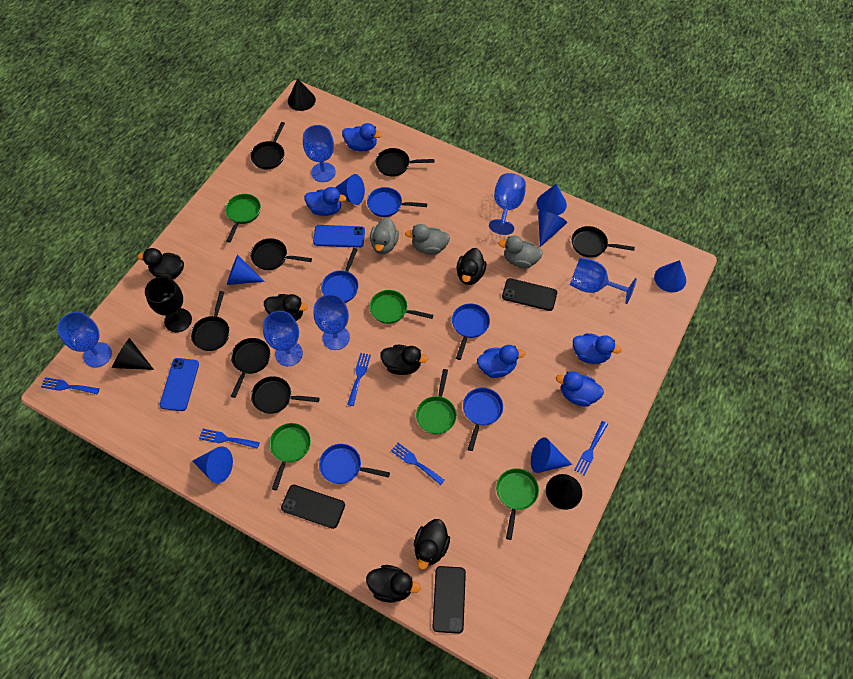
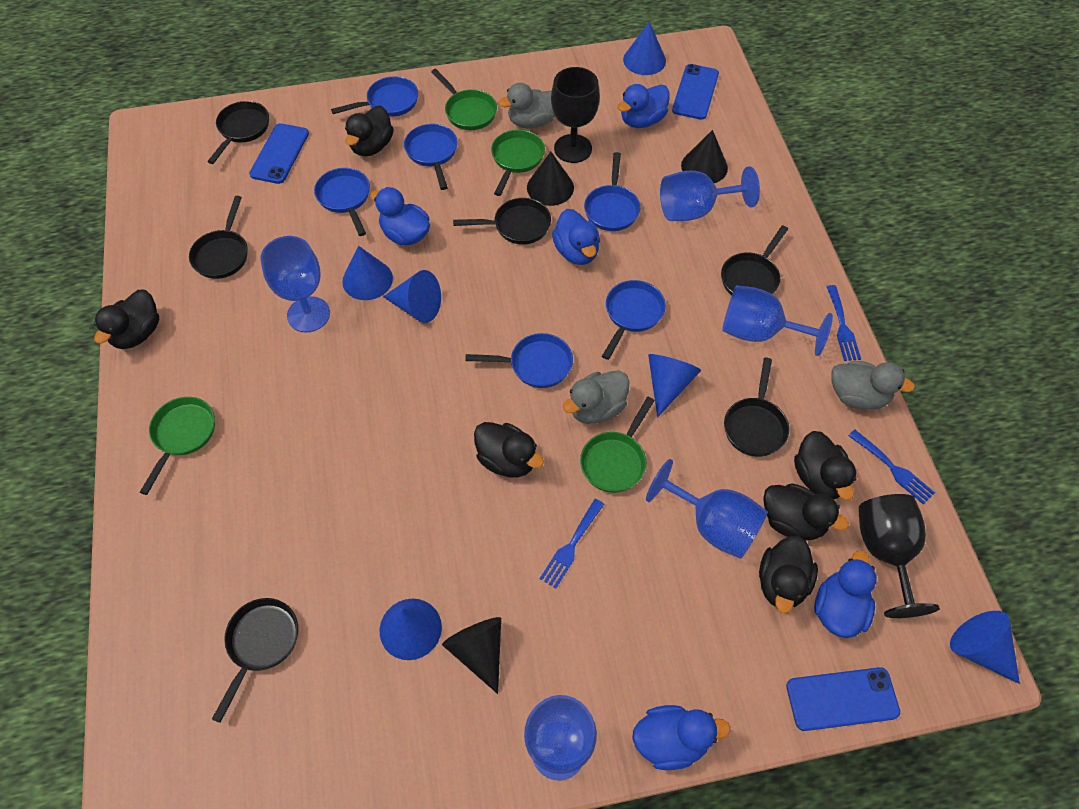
black goblet: 1 -> 2
black pan: 7 -> 6
black phone: 3 -> 0
blue cone: 7 -> 6
blue fork: 5 -> 3
blue goblet: 6 -> 5
blue pan: 5 -> 6
blue phone: 2 -> 3
green pan: 5 -> 4

